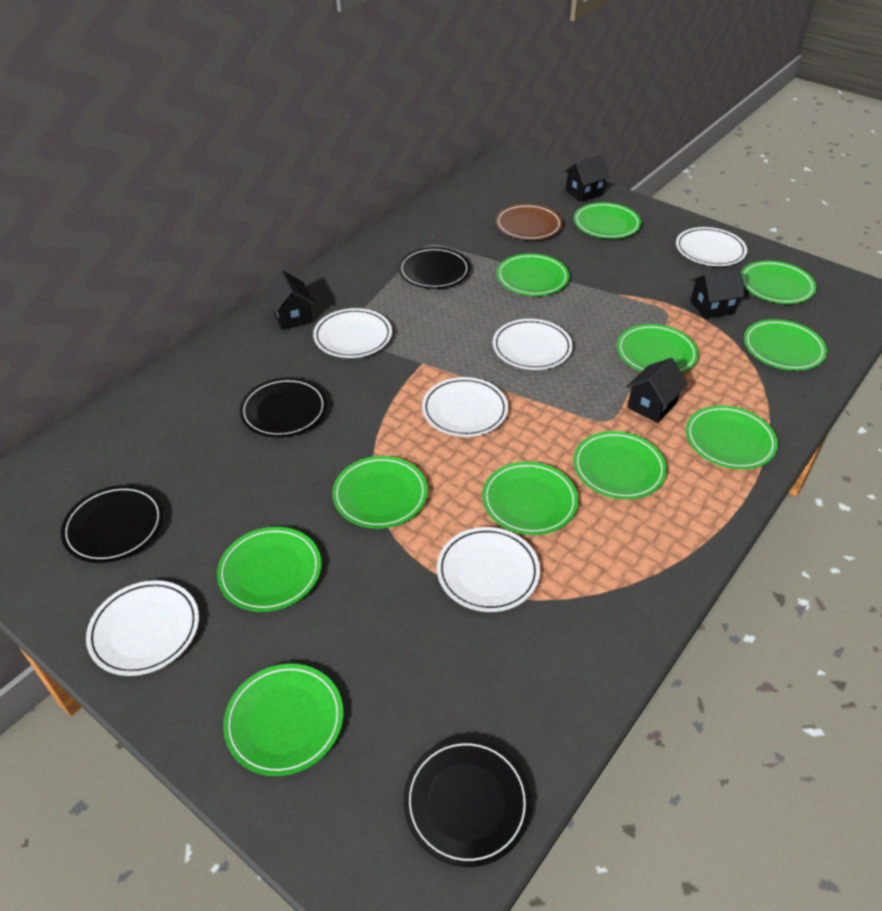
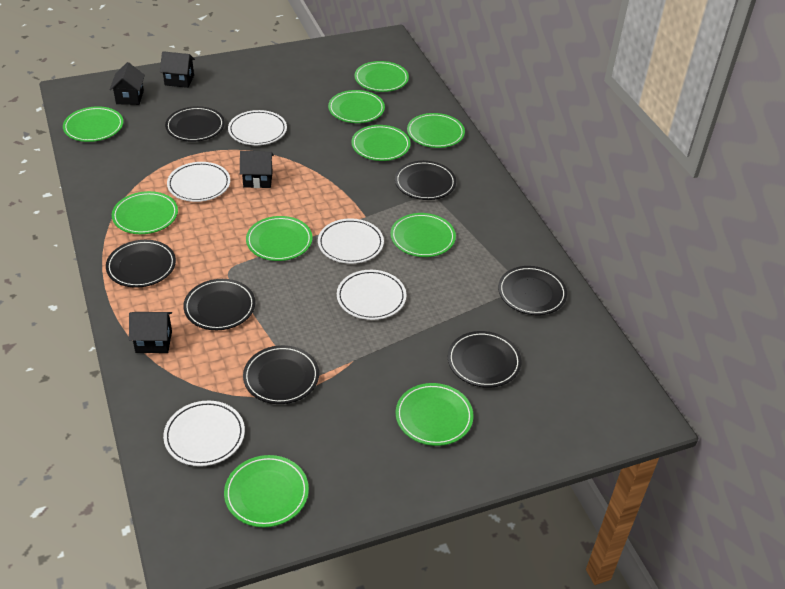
black plate: 4 -> 7
brown plate: 1 -> 0
green plate: 11 -> 10
white plate: 6 -> 5

